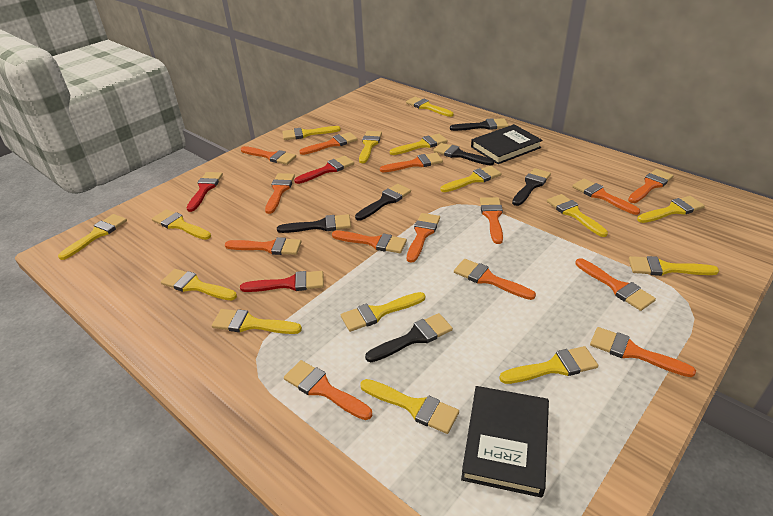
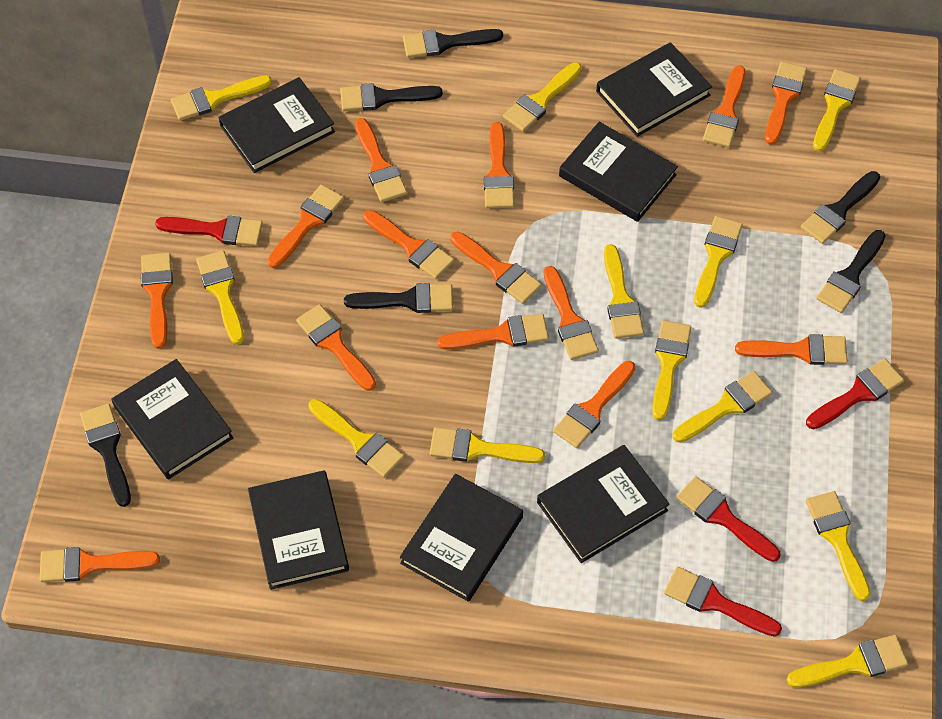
black book: 2 -> 7
red brush: 3 -> 4
yellow brush: 15 -> 12

